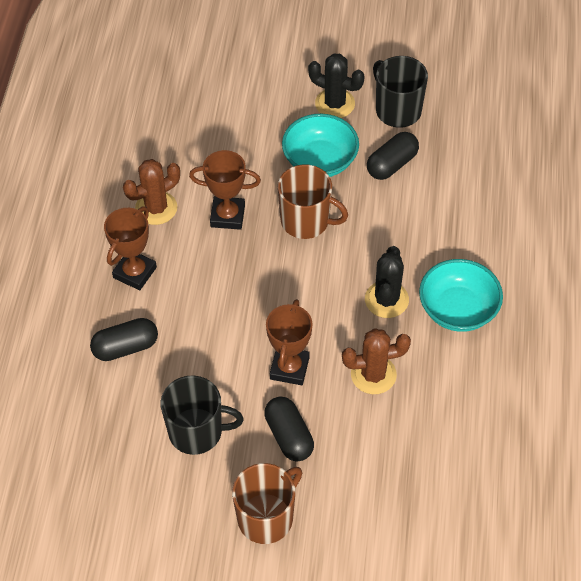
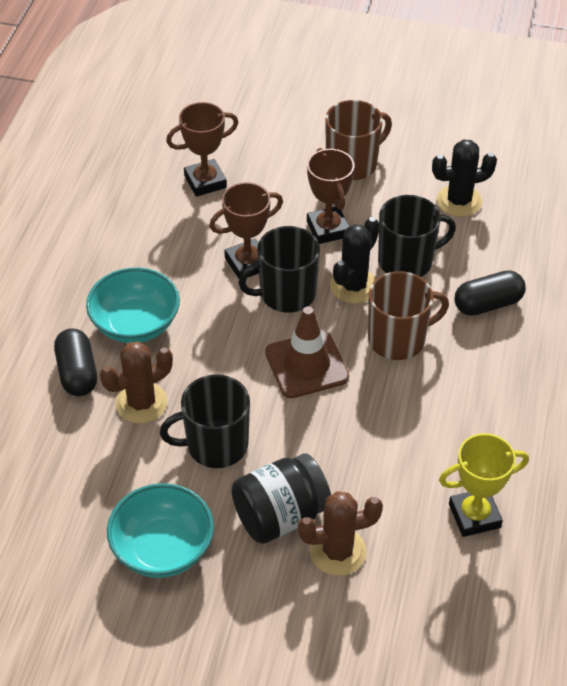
black capsule: 3 -> 2
black jar: 0 -> 1
black mug: 2 -> 3
brown traffic cone: 0 -> 1
yellow trophy: 0 -> 1

